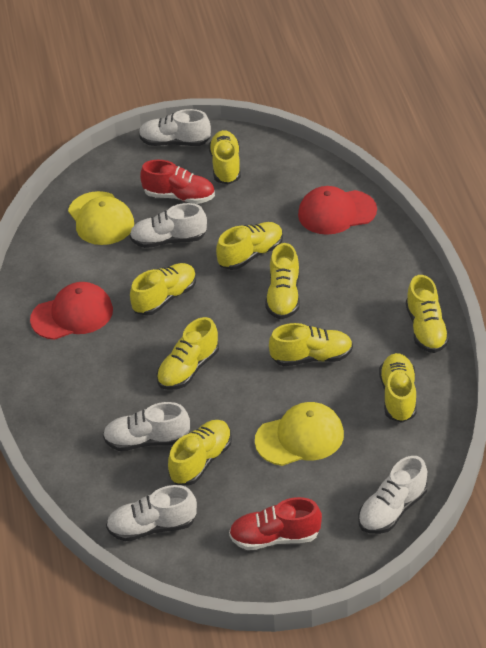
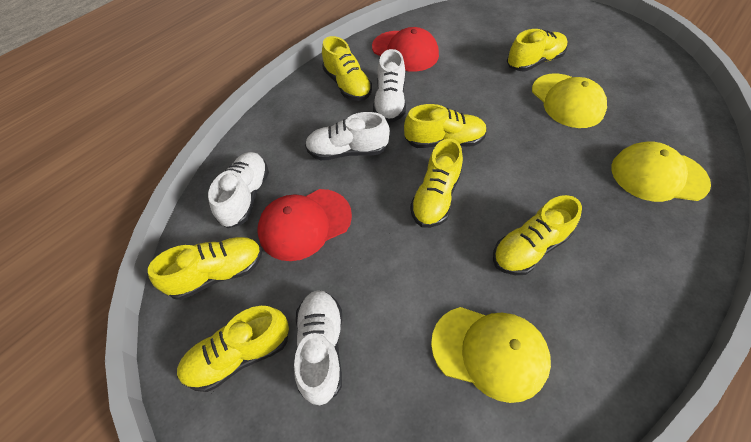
red shoe: 2 -> 0
white shoe: 5 -> 4
yellow cap: 2 -> 3
yellow shoe: 9 -> 7

